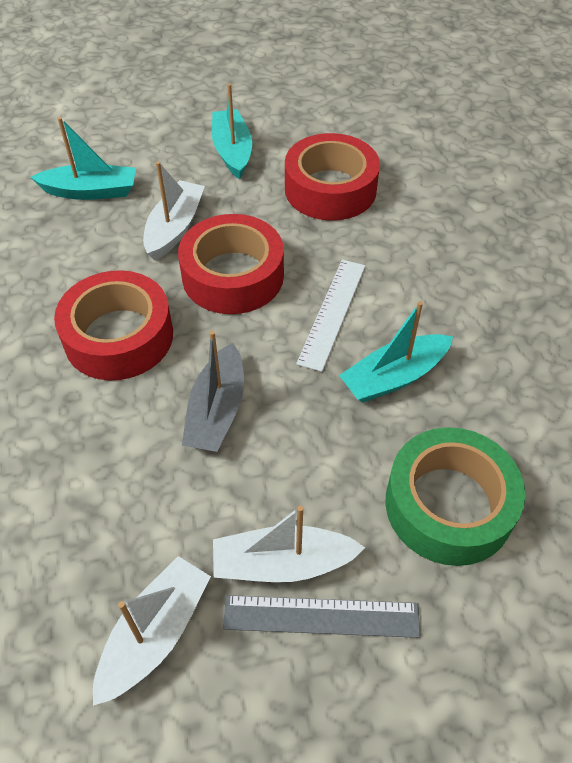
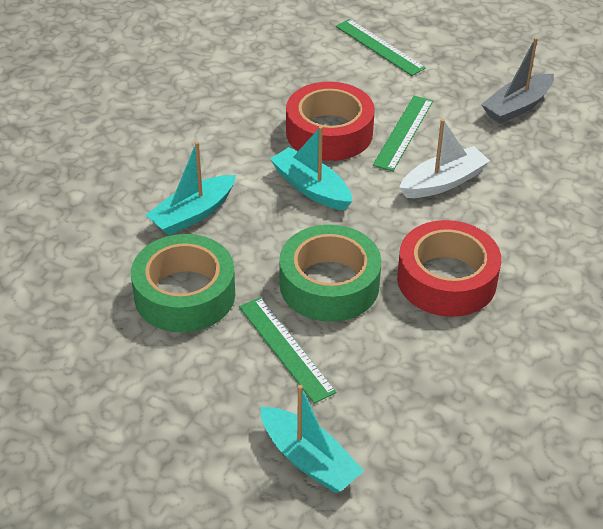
green ruler: 0 -> 3
green tape: 1 -> 2
grey ruler: 1 -> 0
red tape: 3 -> 2
white boat: 3 -> 1
white ruler: 1 -> 0

